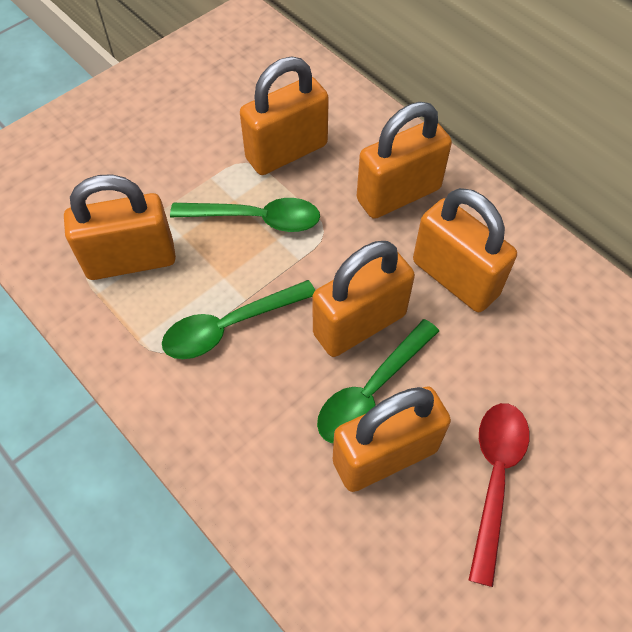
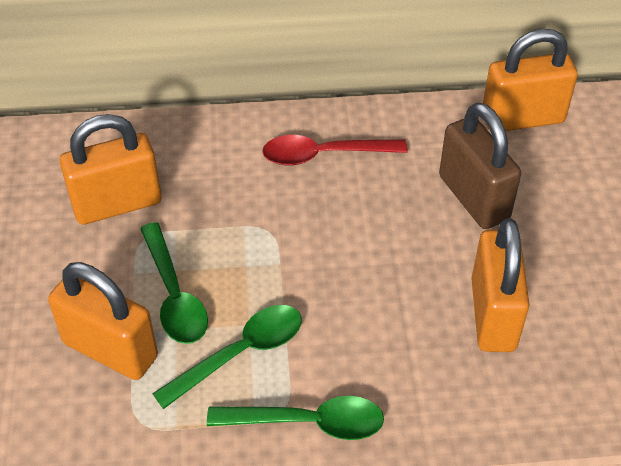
brown padlock: 0 -> 1
orange padlock: 6 -> 4

